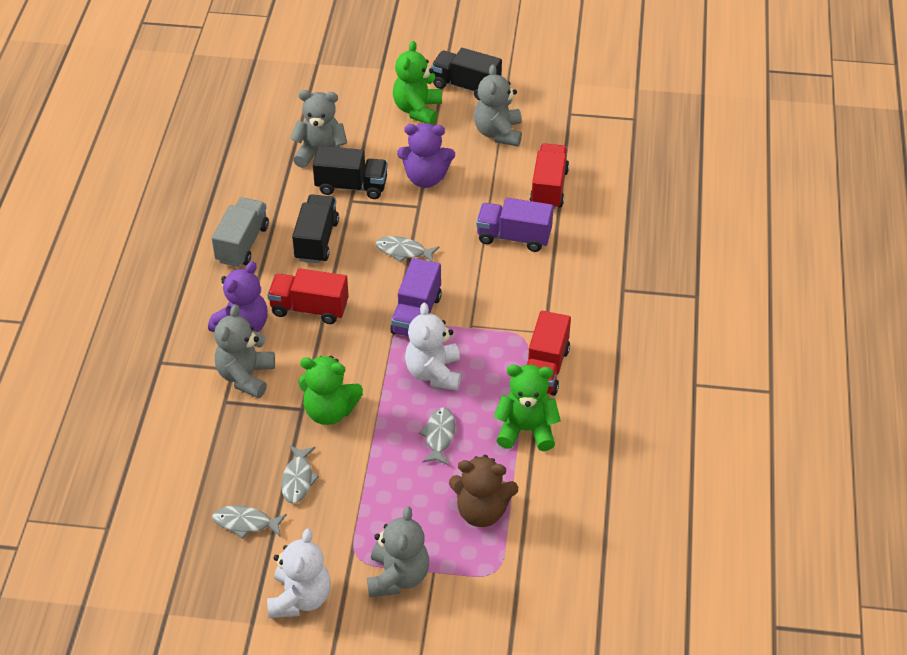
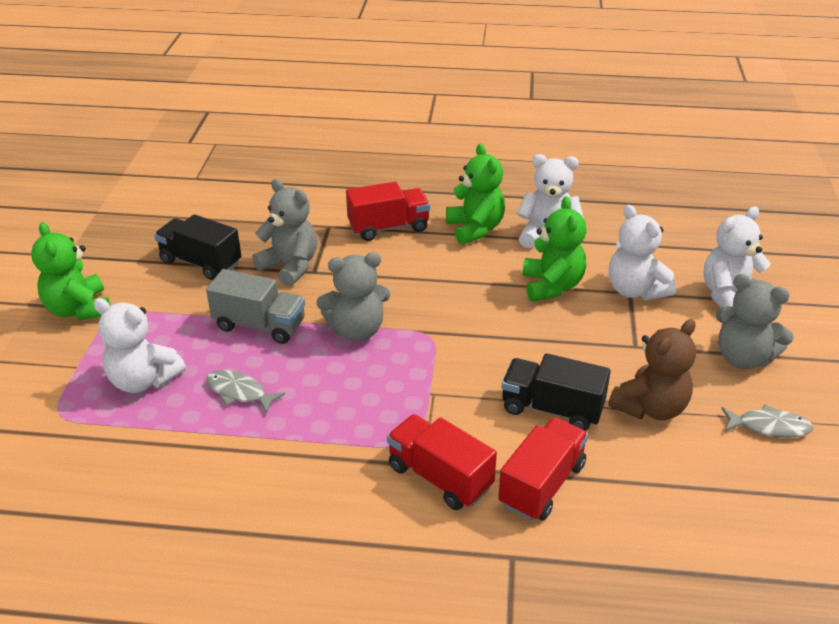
black truck: 3 -> 2
grey fish: 4 -> 2
grey teddy bear: 4 -> 3
purple teddy bear: 2 -> 0
purple truck: 2 -> 0
white teddy bear: 2 -> 4

